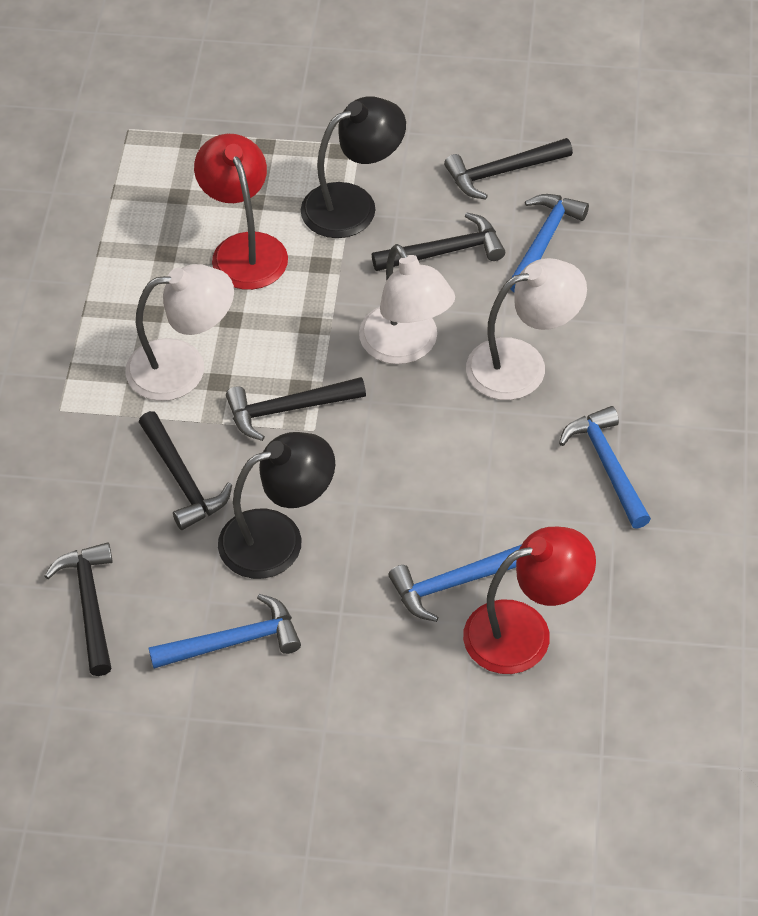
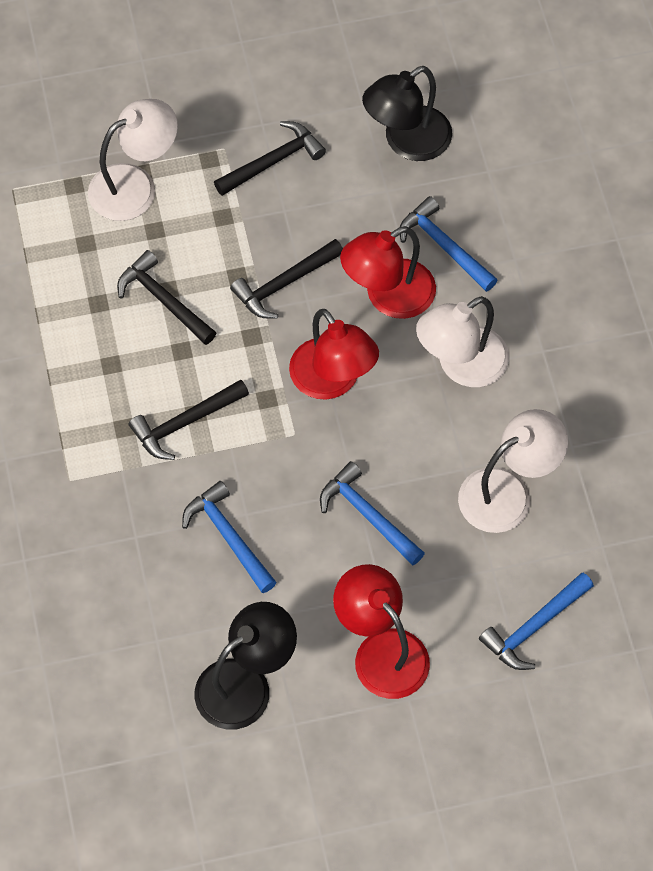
black hammer: 5 -> 4
red lamp: 2 -> 3

